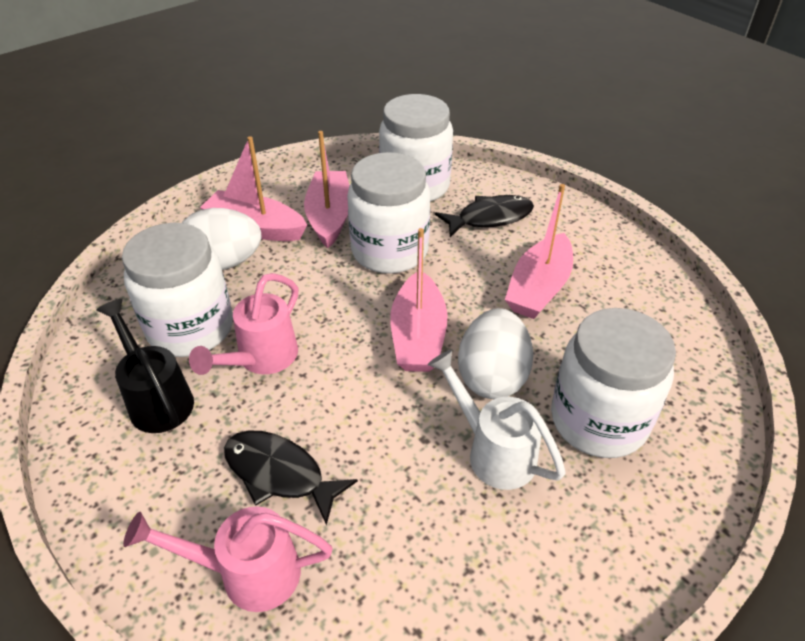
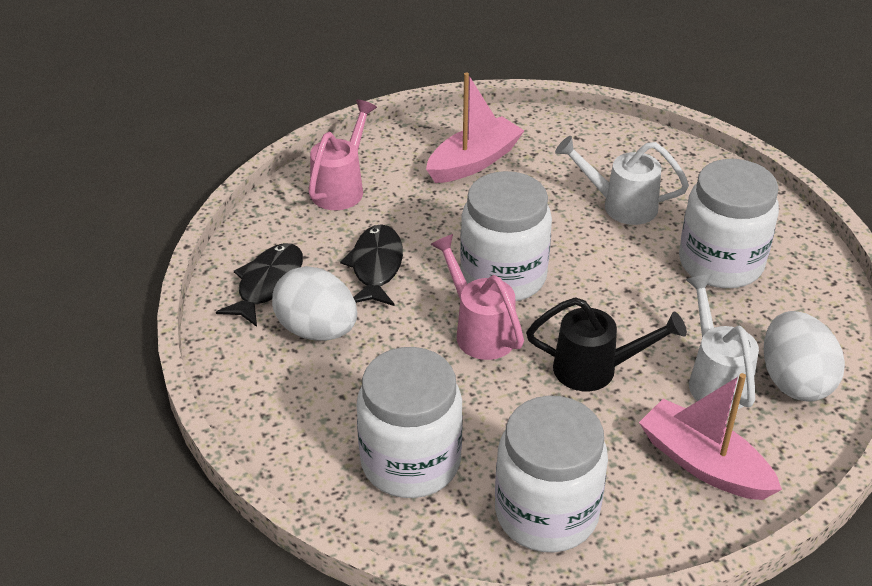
pink boat: 4 -> 2
white watering can: 1 -> 2

